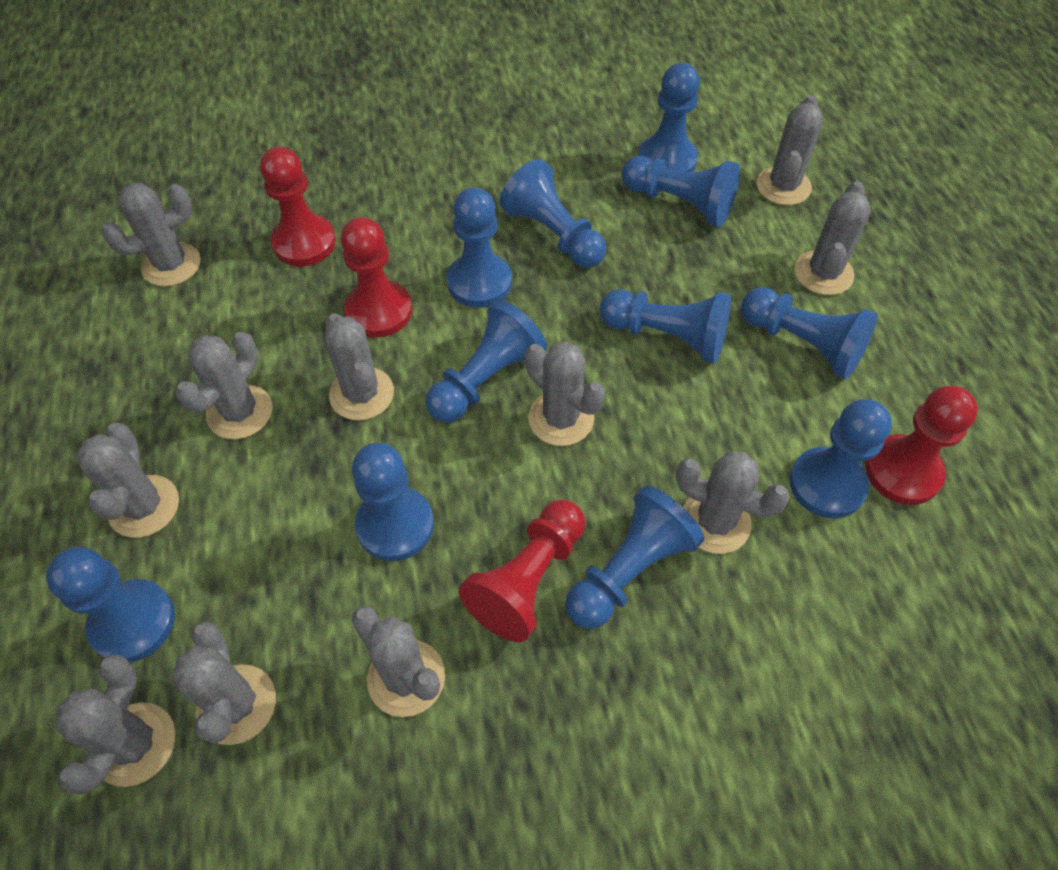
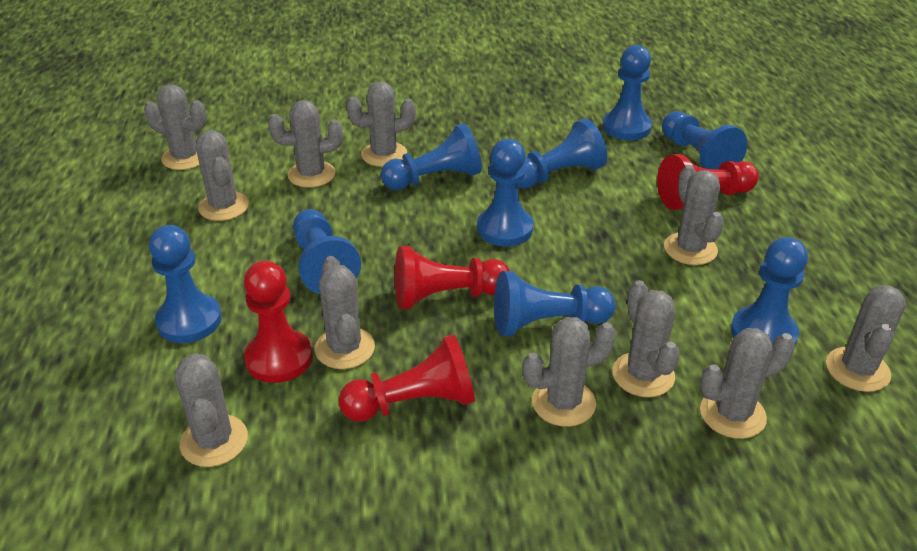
blue pawn: 11 -> 9

